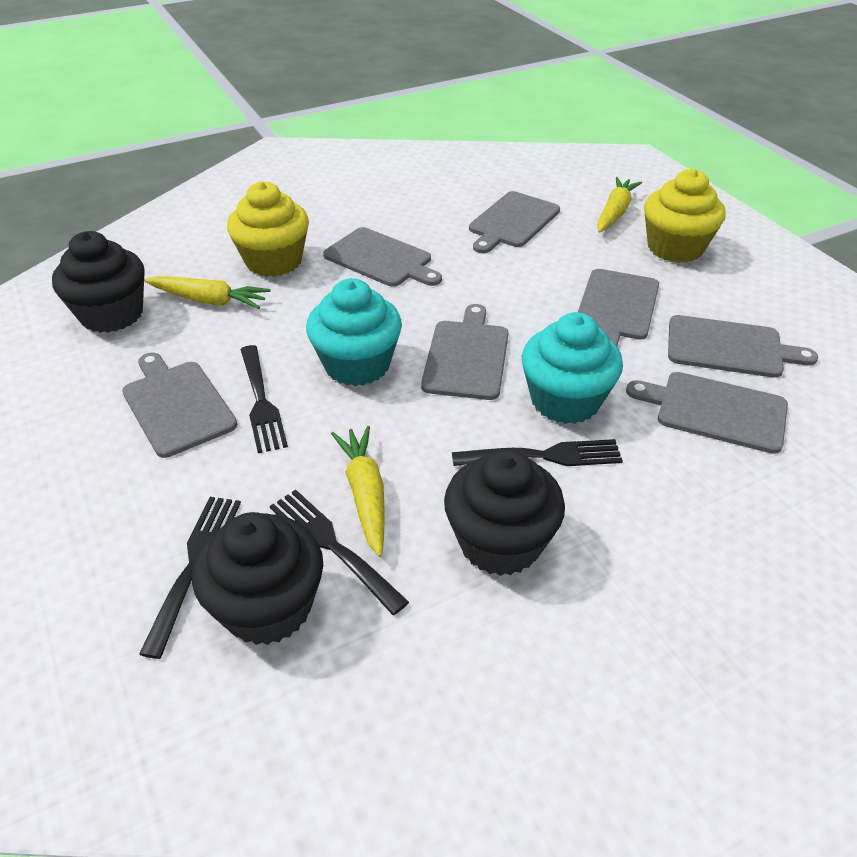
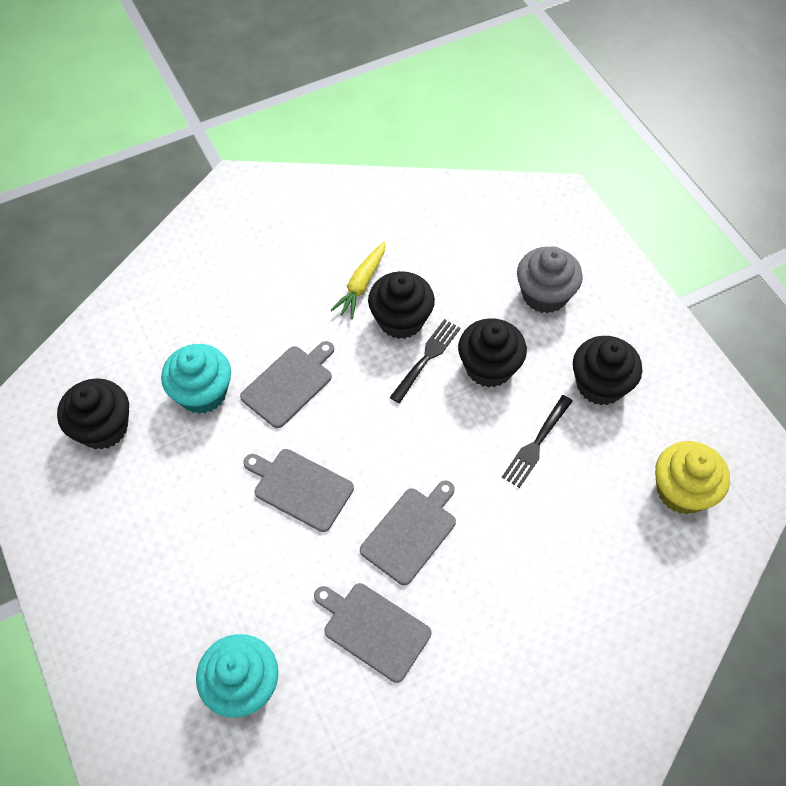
black cupcake: 3 -> 4
black fork: 4 -> 2
grey cupcake: 0 -> 1
grey cutting board: 7 -> 4
yellow carrot: 3 -> 1
yellow cupcake: 2 -> 1

